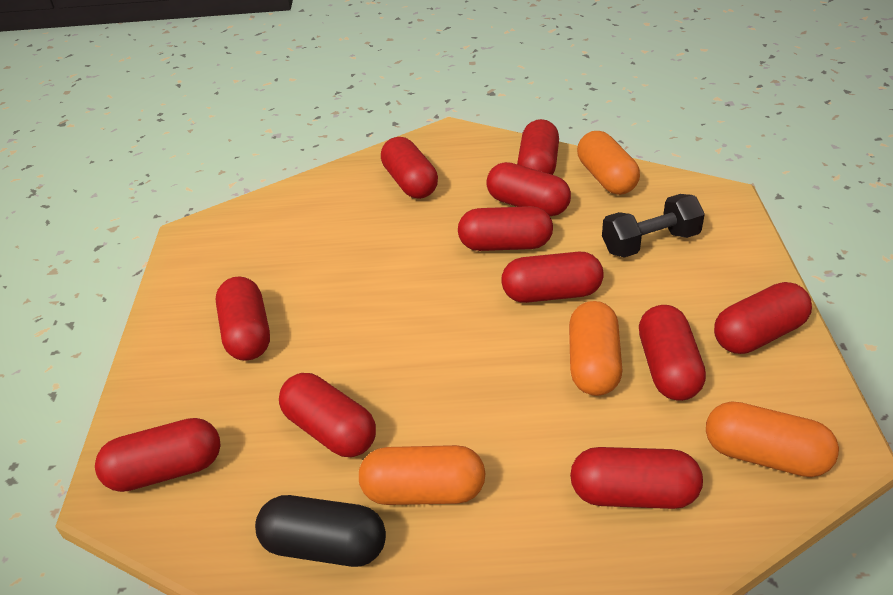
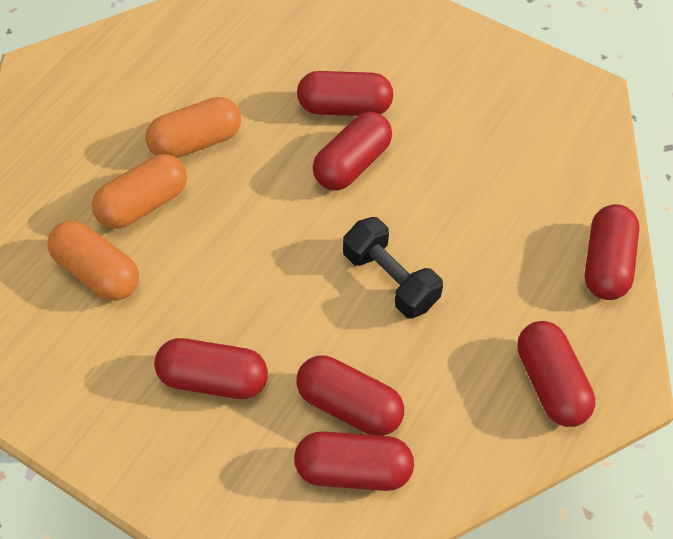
black capsule: 1 -> 0
orange capsule: 4 -> 3
red capsule: 11 -> 7

